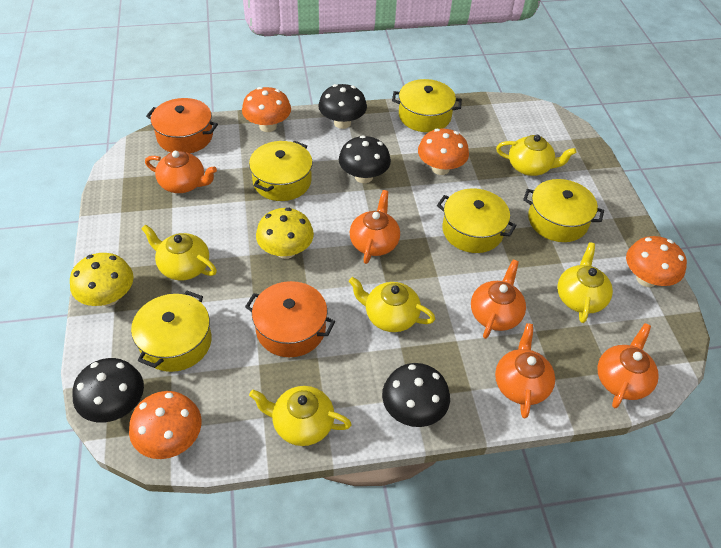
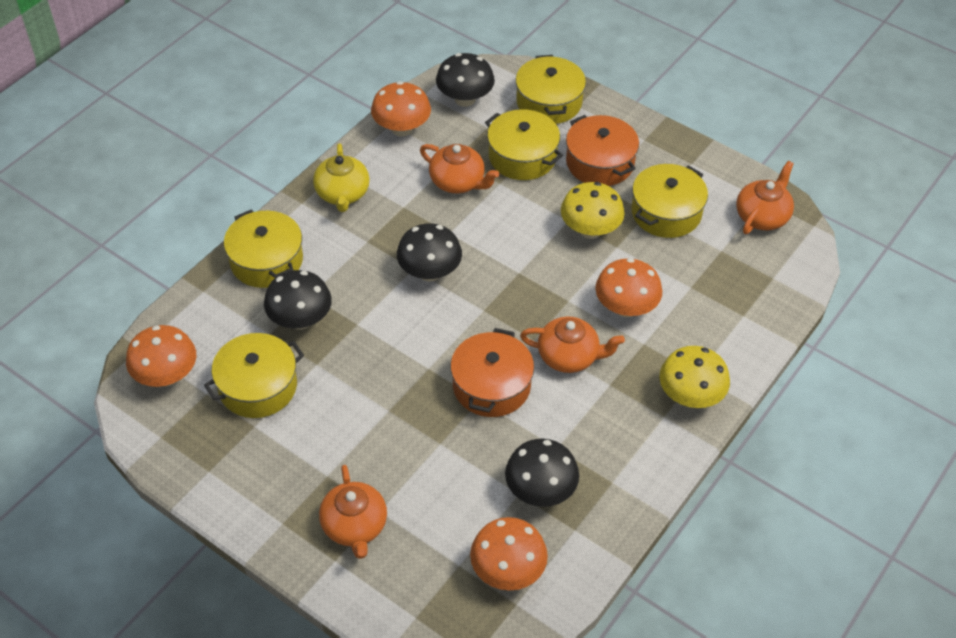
orange teapot: 5 -> 4
yellow teapot: 5 -> 1

